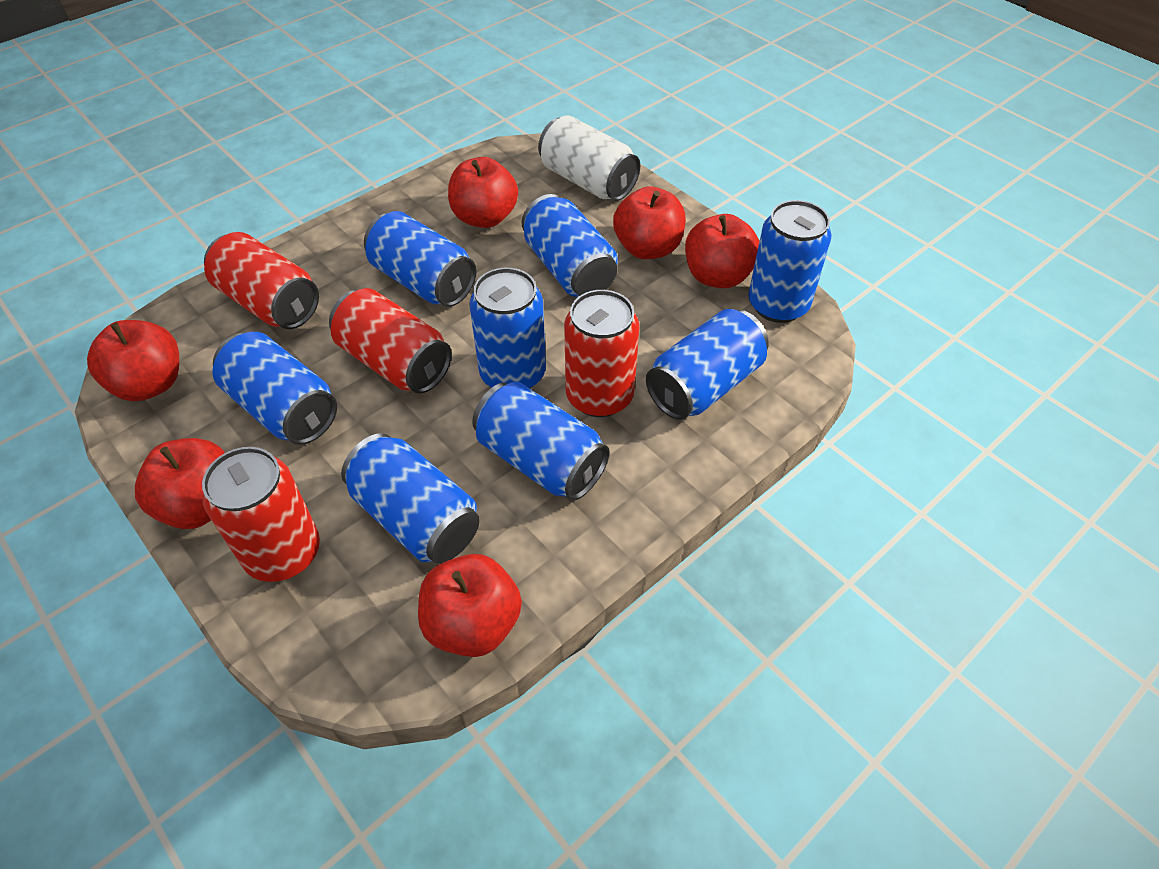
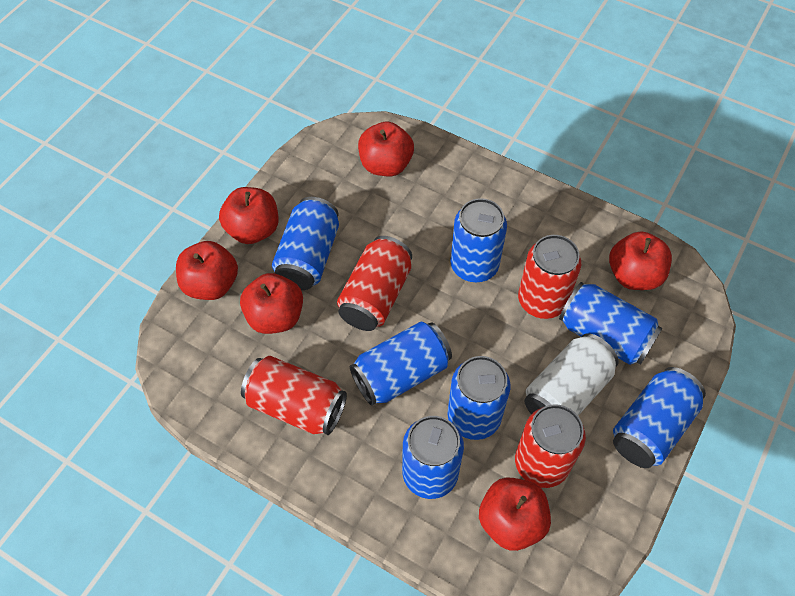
blue can: 8 -> 7

